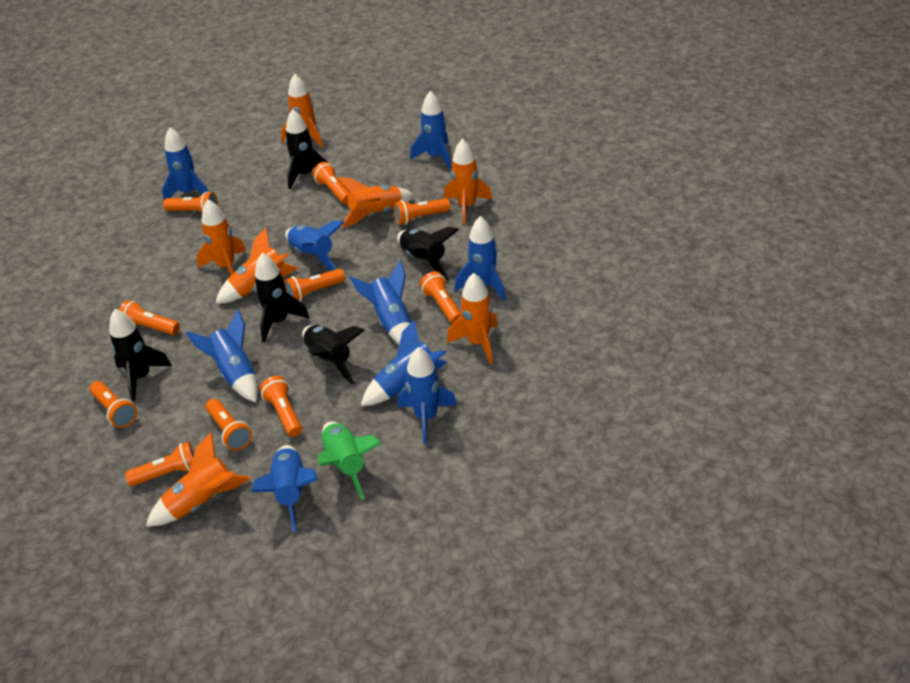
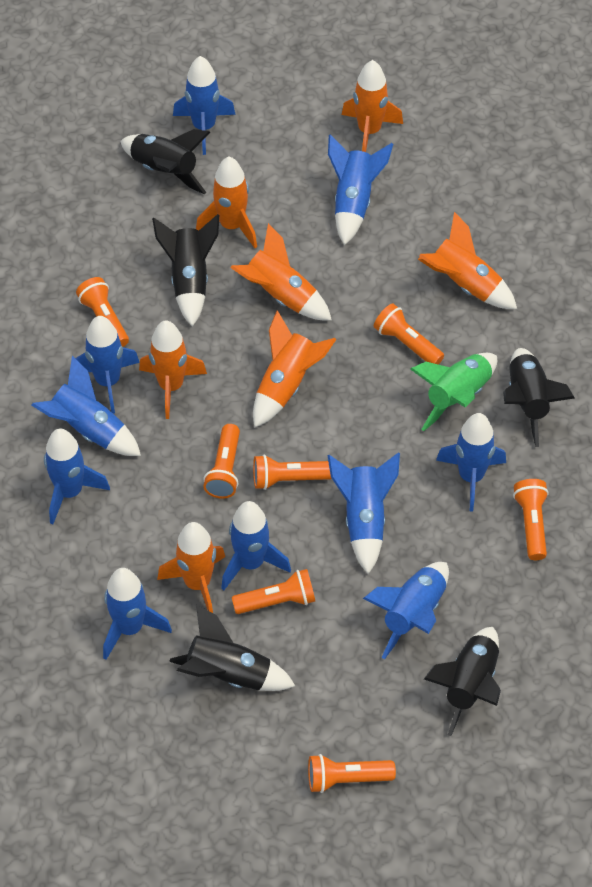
blue rocket: 9 -> 10
orange flashlight: 10 -> 7

